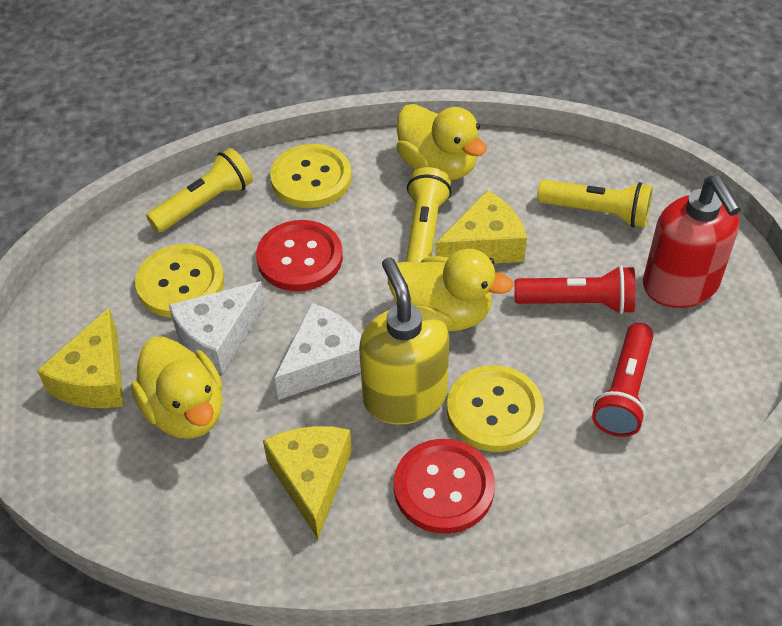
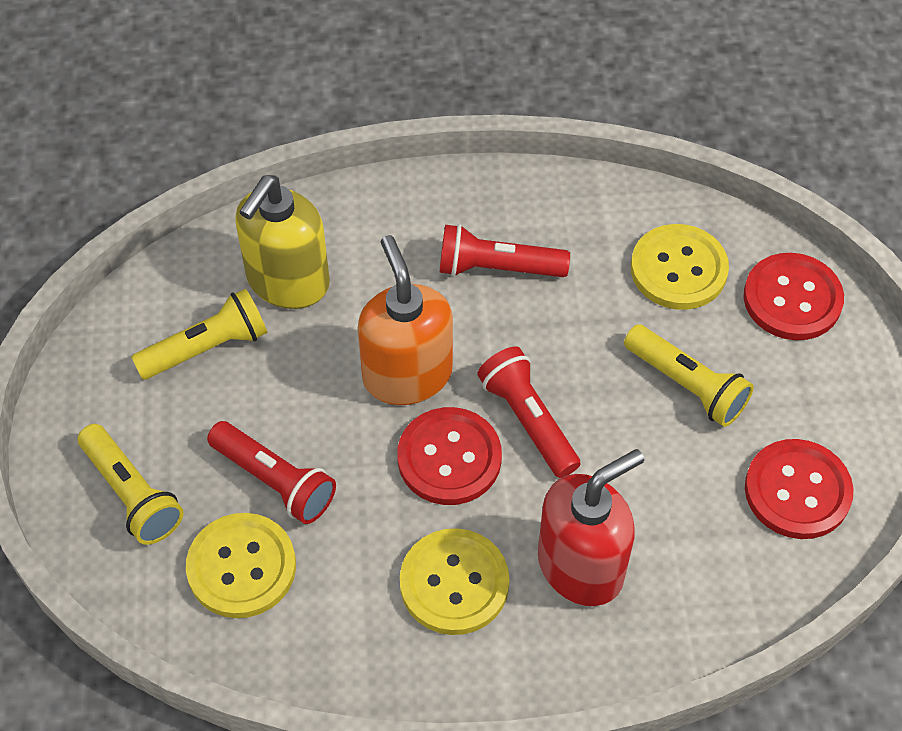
orange soap dispenser: 0 -> 1
red button: 2 -> 3
red flashlight: 2 -> 3
white cheese: 2 -> 0
yellow cheese: 3 -> 0
yellow duck: 3 -> 0

